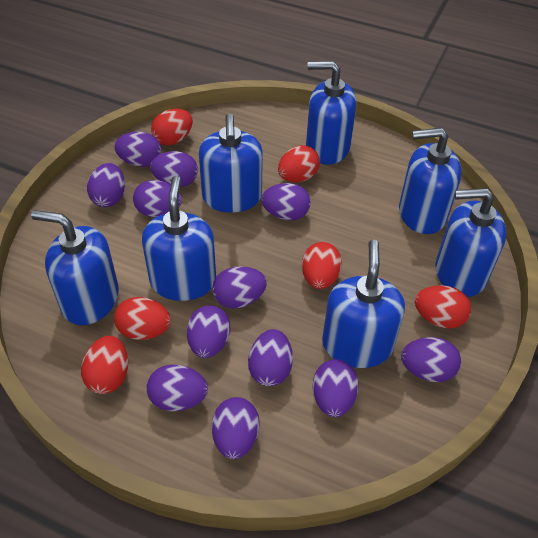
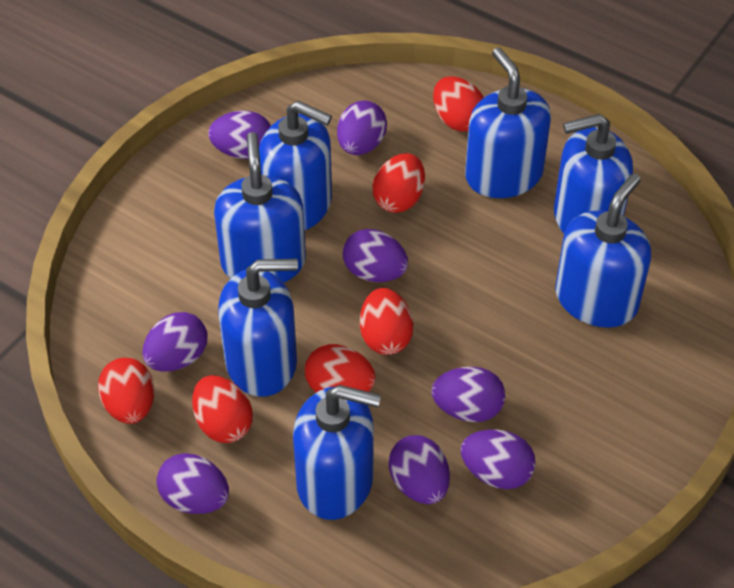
purple egg: 12 -> 8

